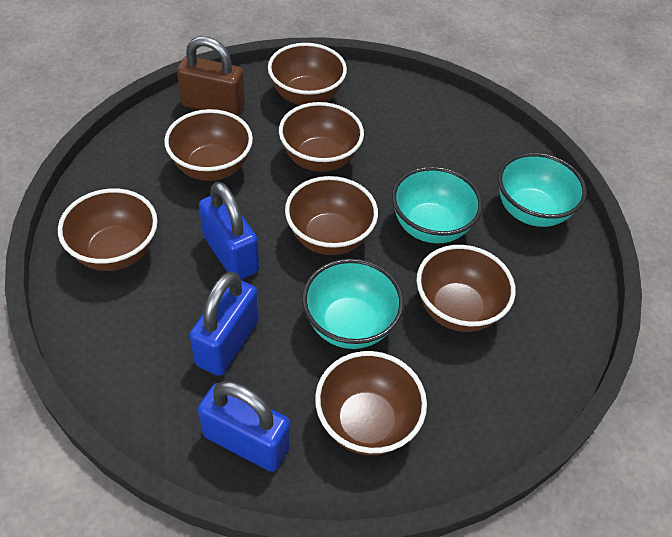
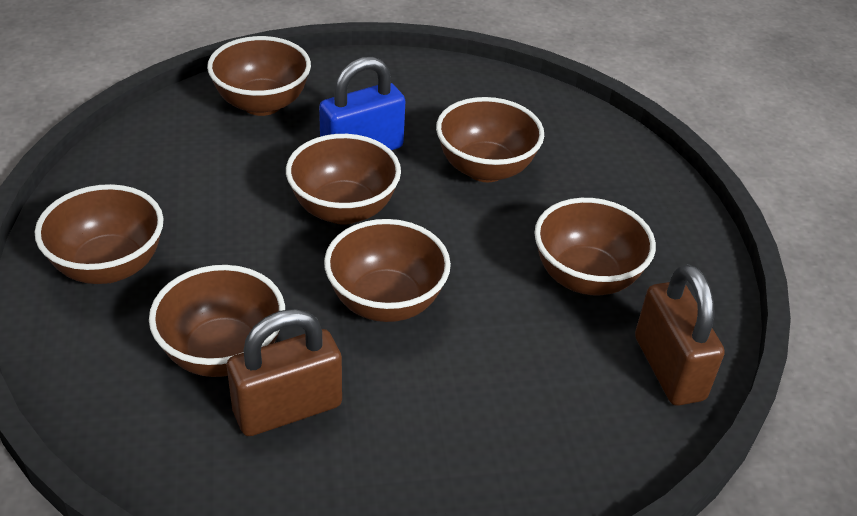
blue padlock: 3 -> 1
brown padlock: 1 -> 2
turquoise bowl: 3 -> 0

